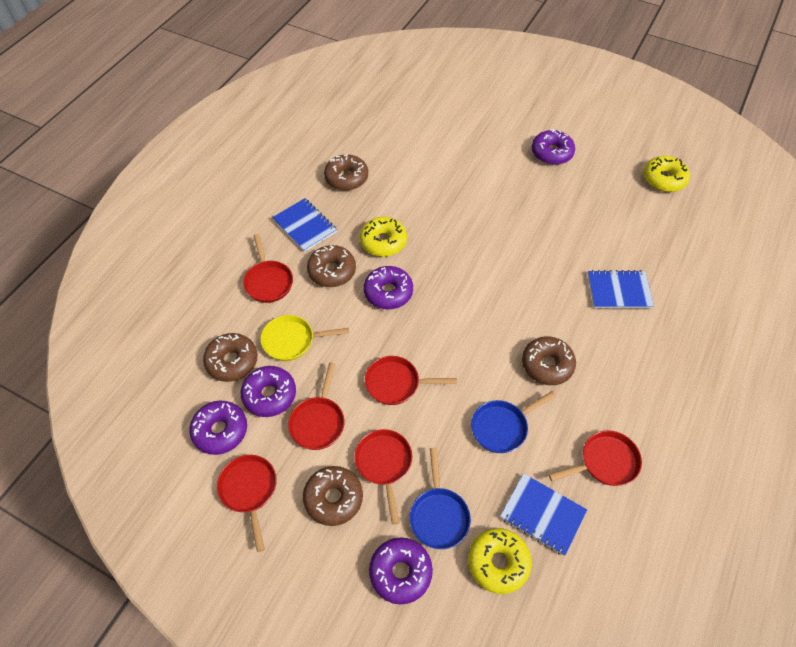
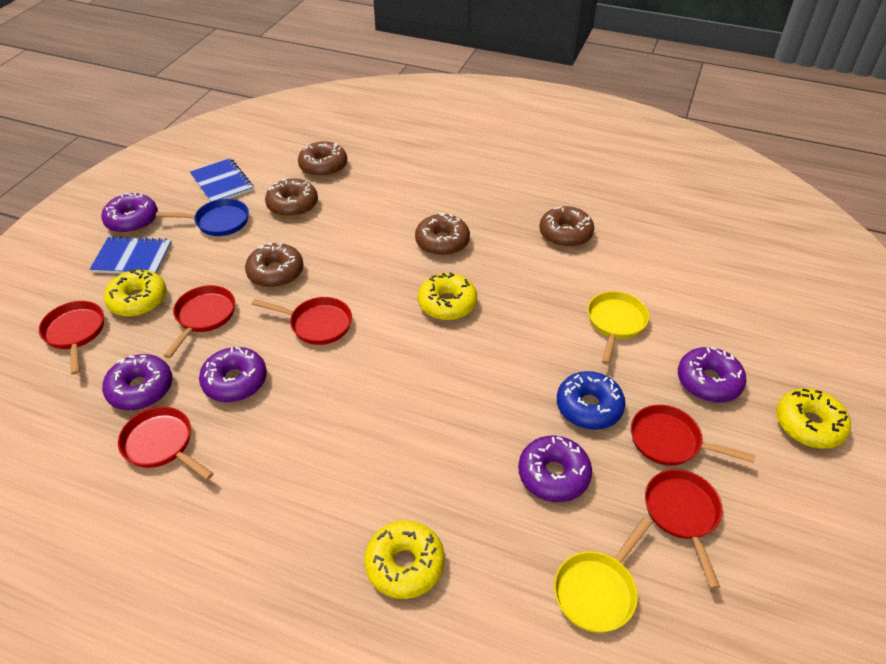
blue donut: 0 -> 1
blue notebook: 3 -> 2
blue pan: 2 -> 1
yellow donut: 3 -> 4
yellow pan: 1 -> 2

